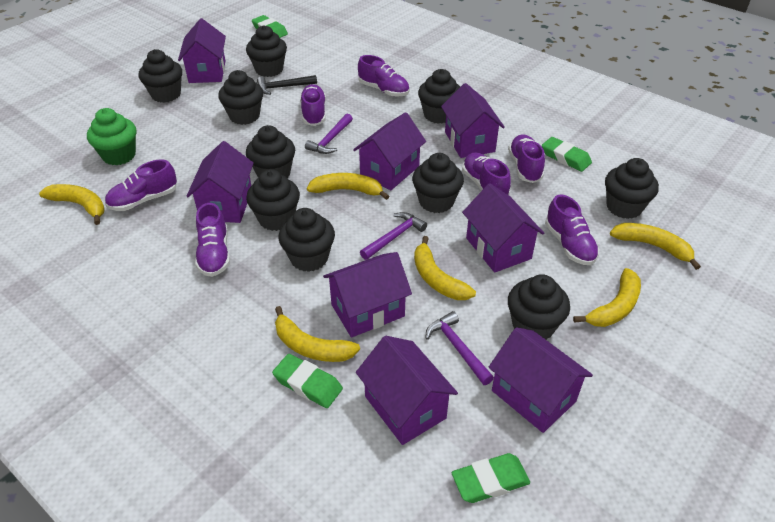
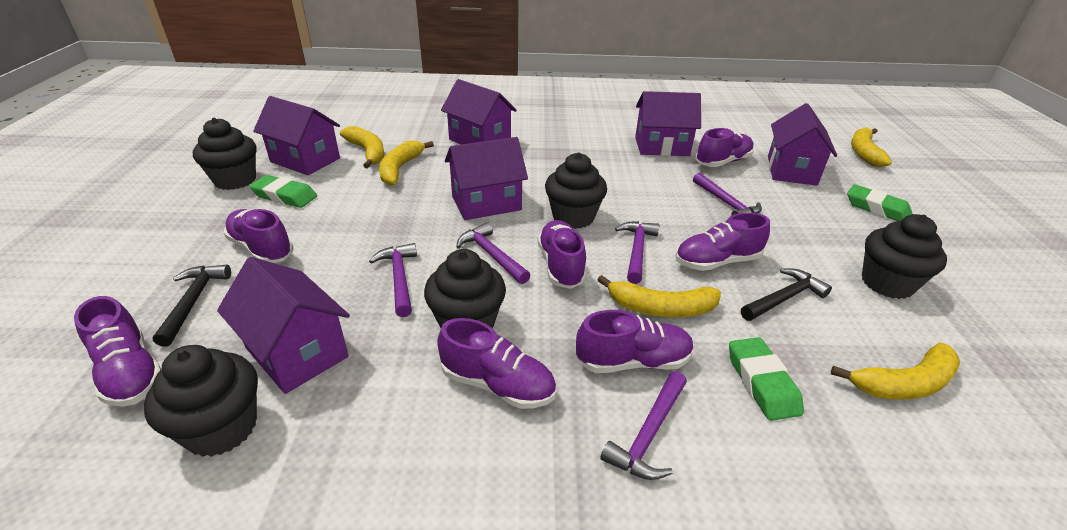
black cupcake: 10 -> 5
black hammer: 1 -> 2
green cupcake: 1 -> 0
green eraser: 4 -> 3
purple hammer: 3 -> 5
purple house: 8 -> 6
yellow banana: 6 -> 5

